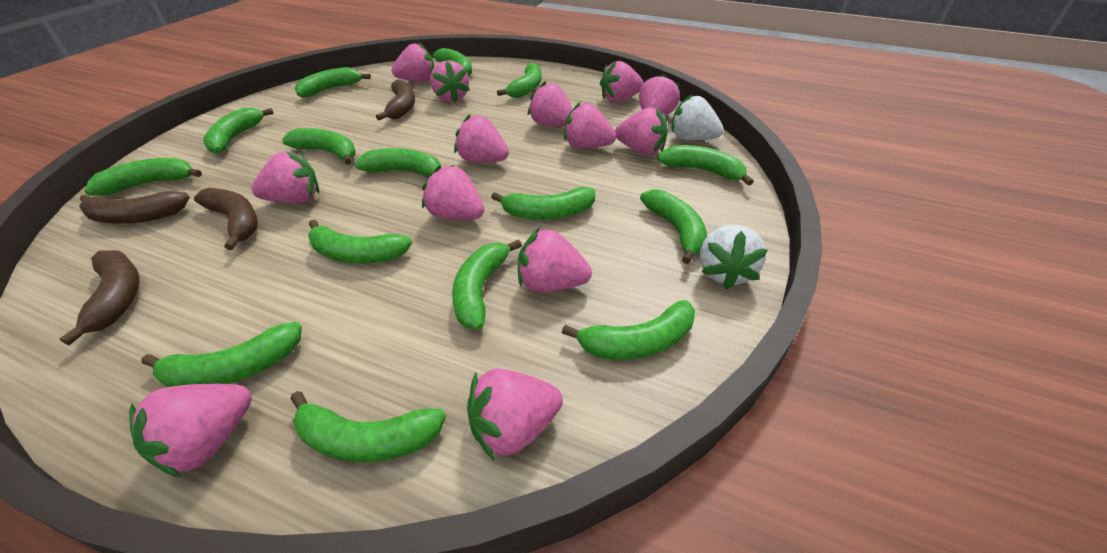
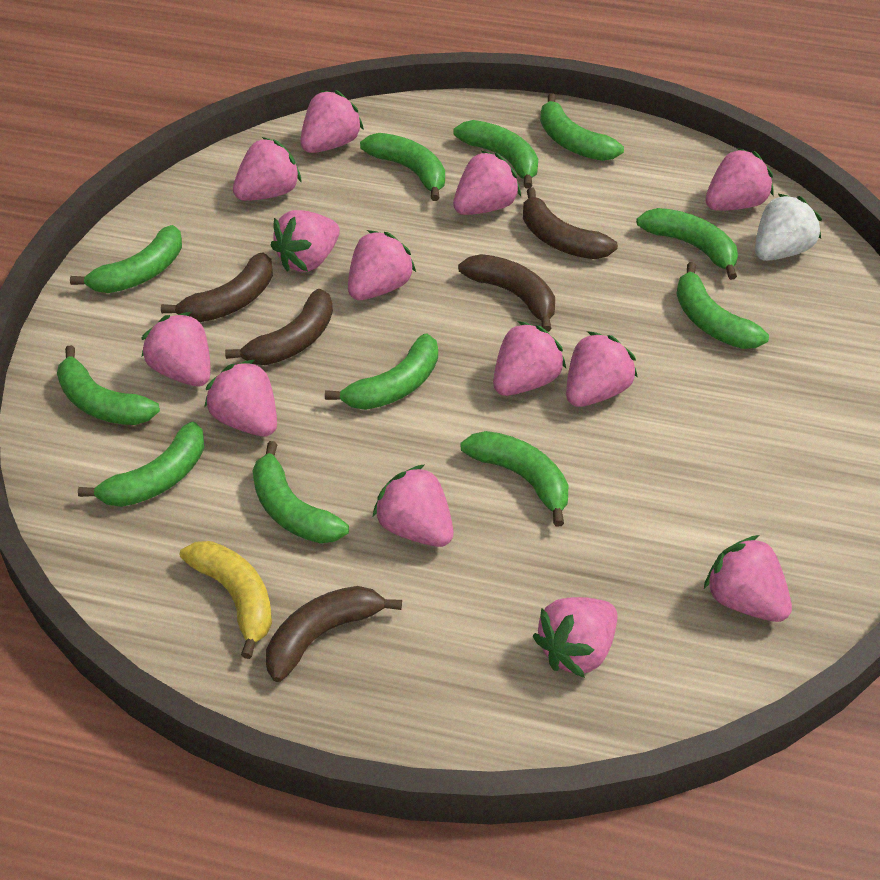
brown banana: 4 -> 5
green banana: 15 -> 11
white strawberry: 2 -> 1
yellow banana: 0 -> 1

